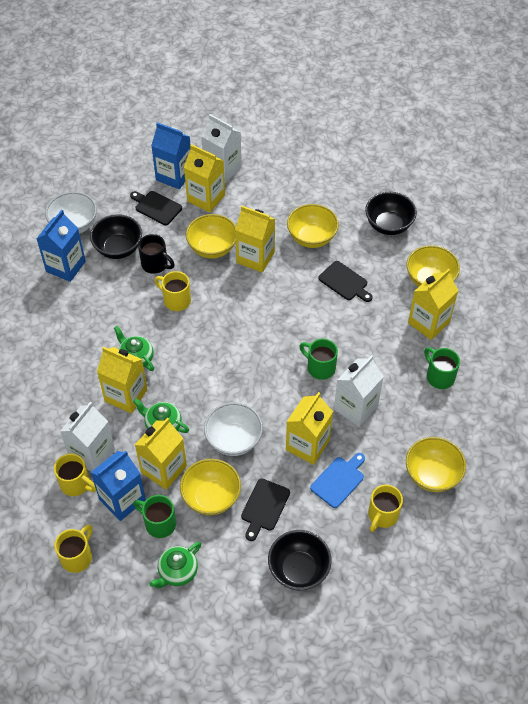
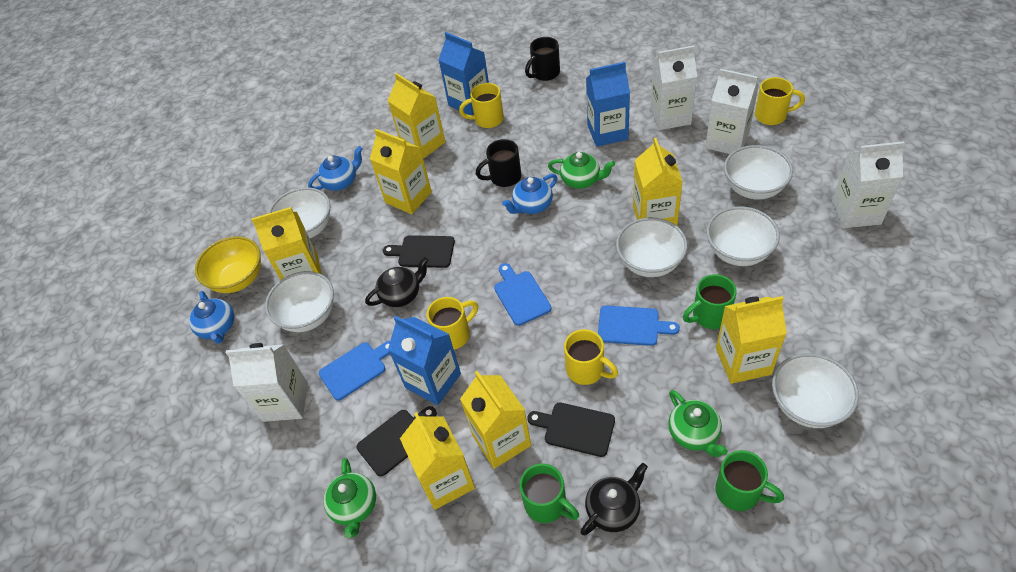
black bowl: 3 -> 0
black mug: 1 -> 2
black teapot: 0 -> 2
blue cutting board: 1 -> 3
blue teapot: 0 -> 3
white bowl: 2 -> 6
white carton: 3 -> 4
yellow bowl: 5 -> 1
yellow carton: 6 -> 7

